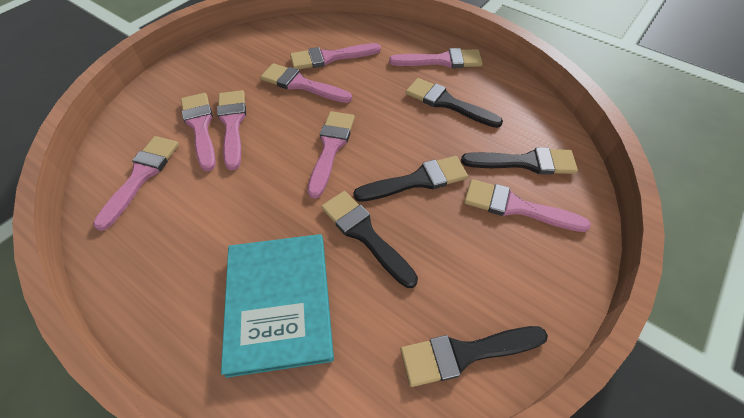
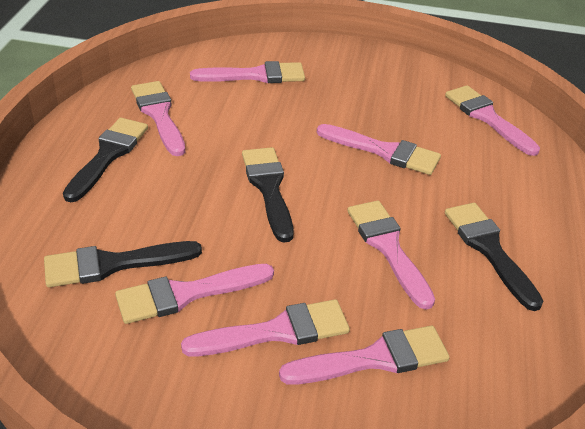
black brush: 5 -> 4
turquoise book: 1 -> 0

